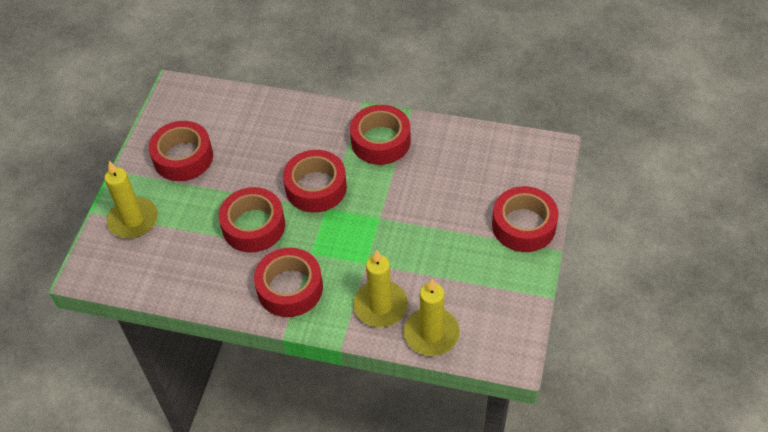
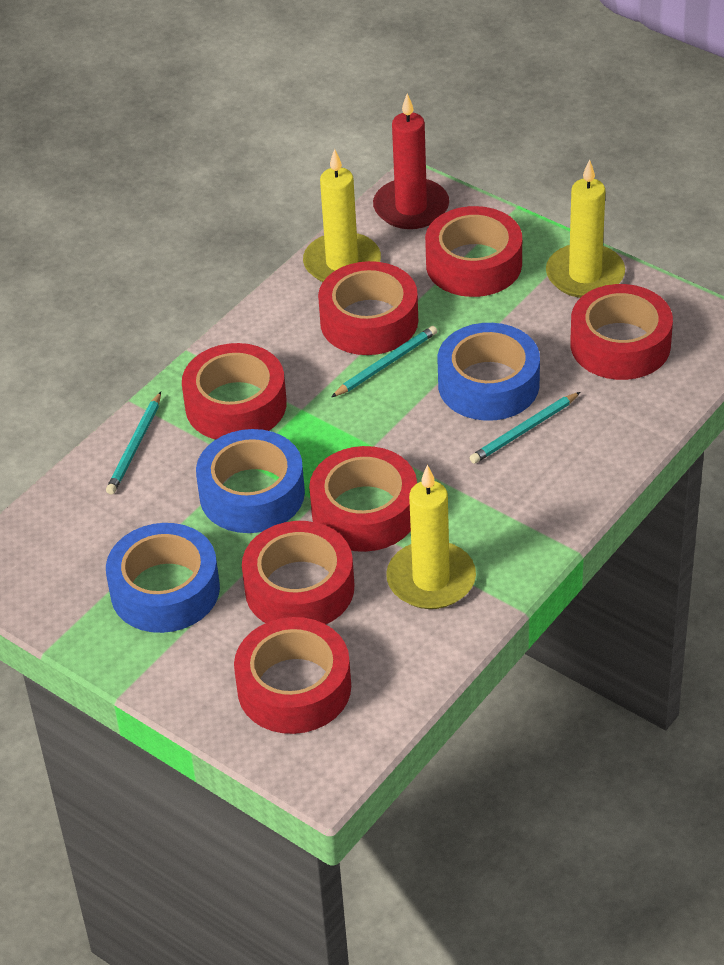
blue tape: 0 -> 3
red candle: 0 -> 1
red tape: 6 -> 7
turquoise pencil: 0 -> 3

